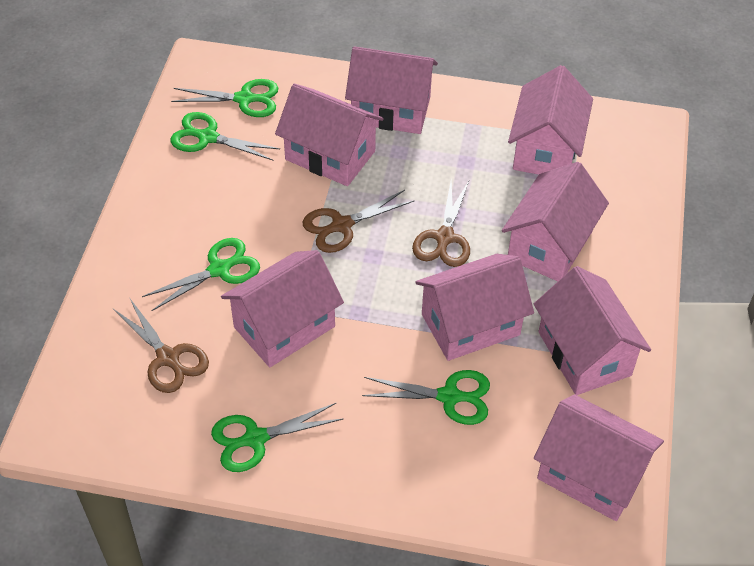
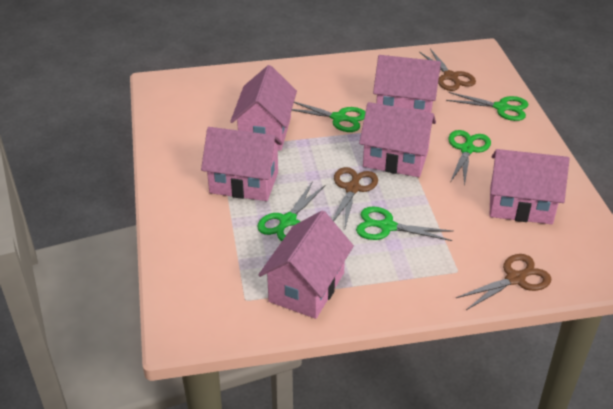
pink house: 8 -> 6

